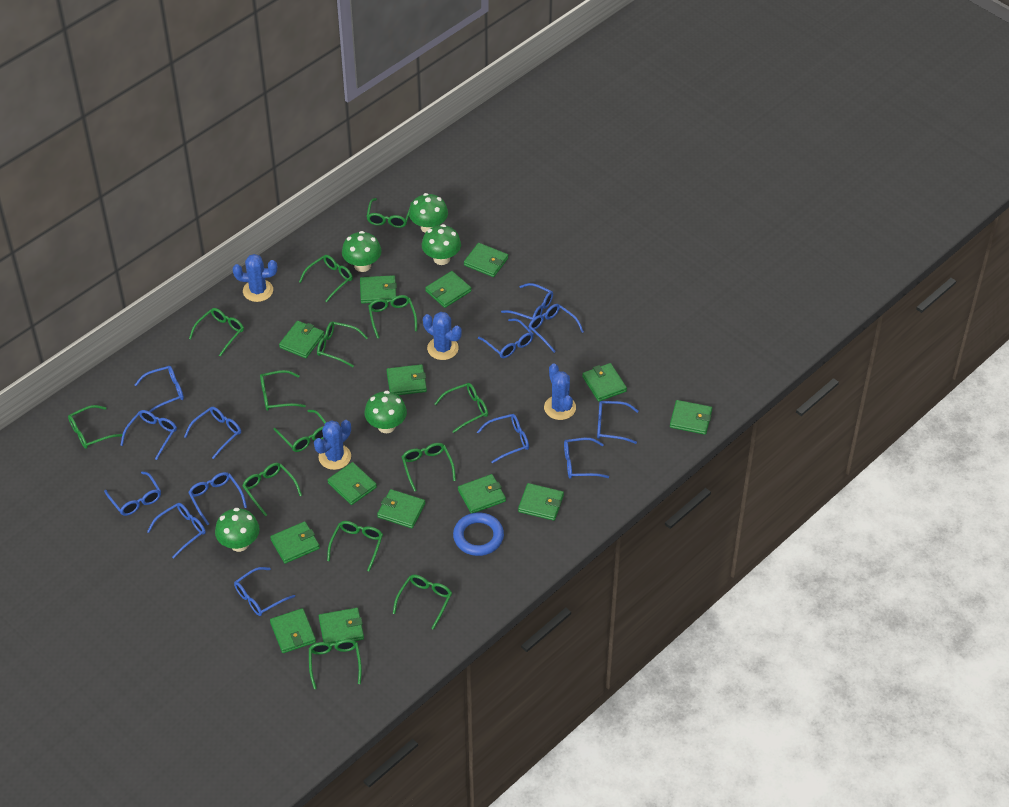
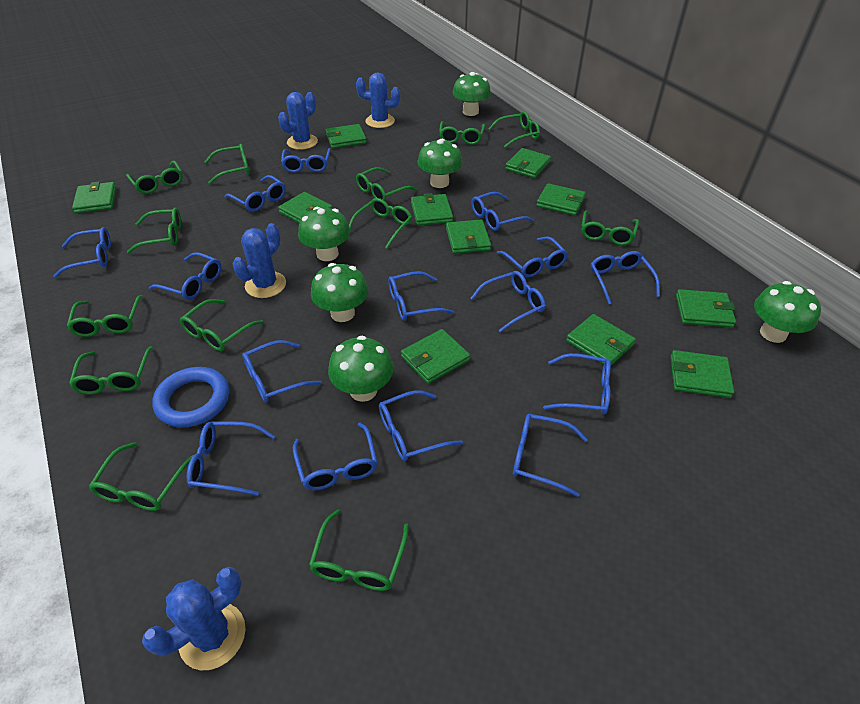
blue glasses: 13 -> 15
green glasses: 14 -> 13
green mushroom: 5 -> 6
green wallet: 14 -> 11

